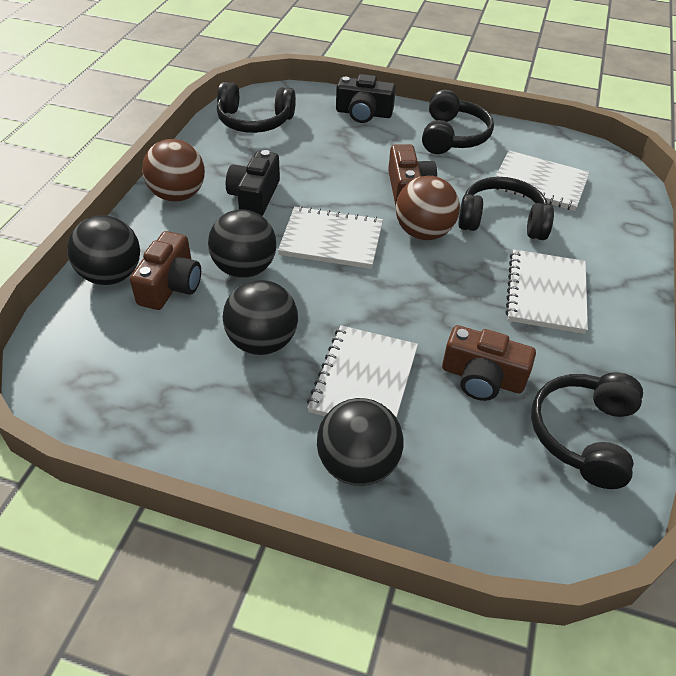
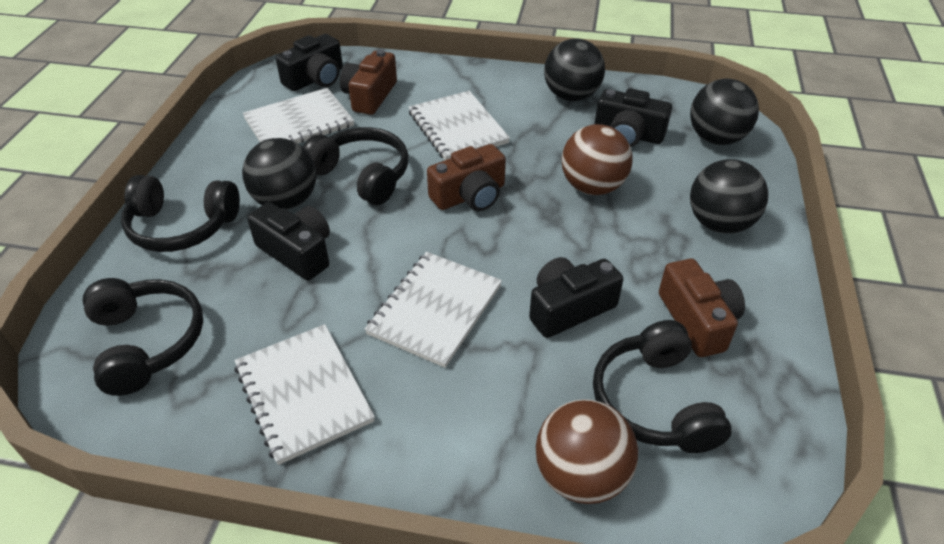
black camera: 2 -> 4

